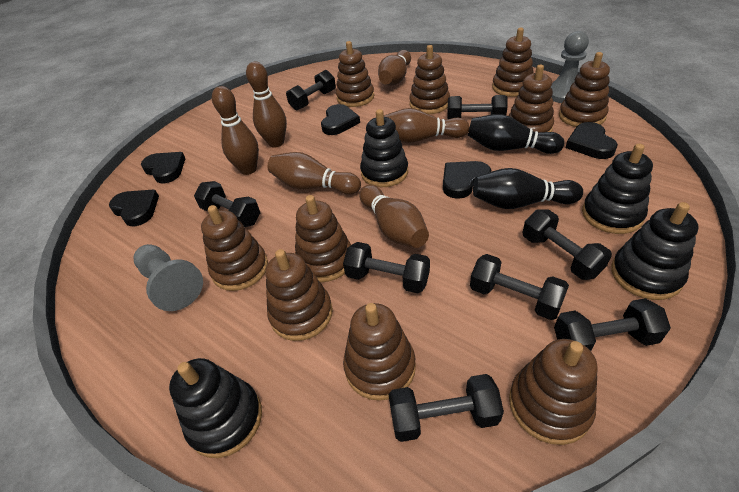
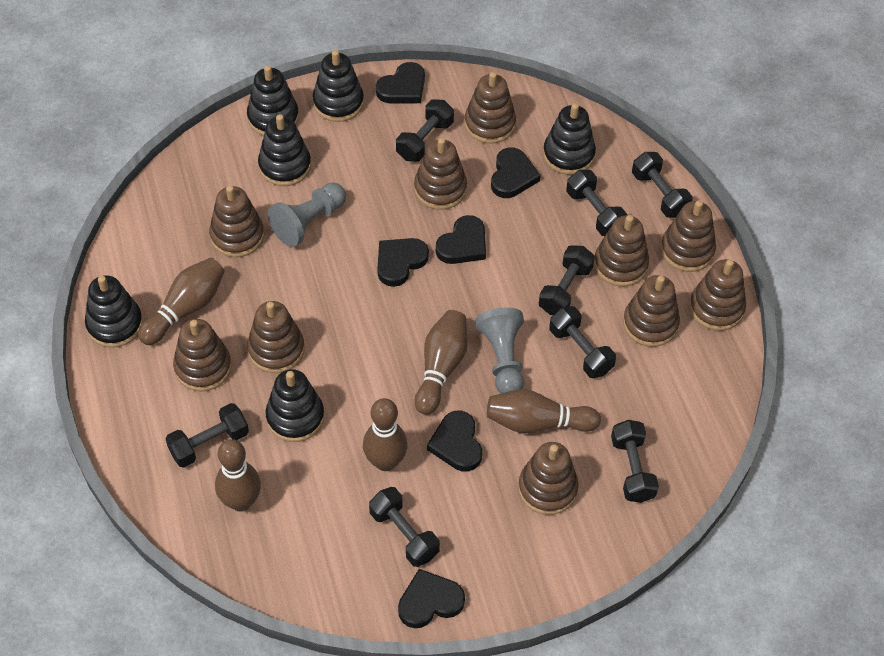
black bowling pin: 2 -> 0
black heart: 5 -> 6
black stacking toy: 4 -> 6
brown bowling pin: 6 -> 5

